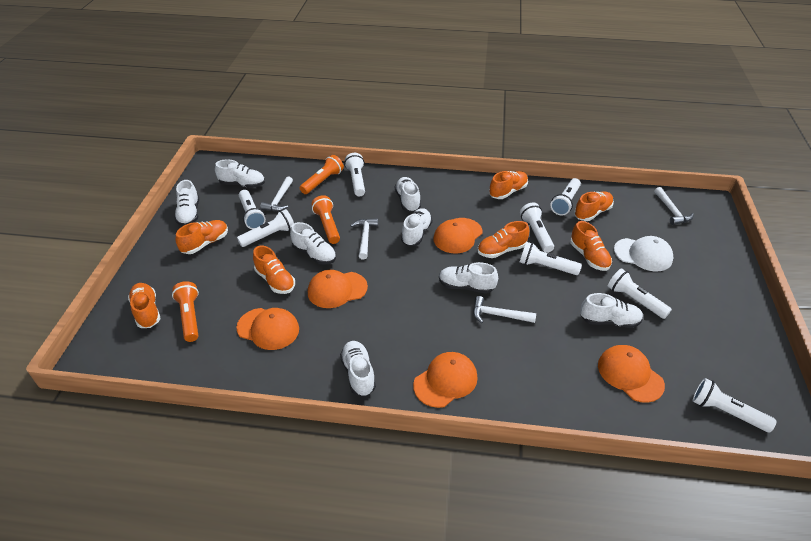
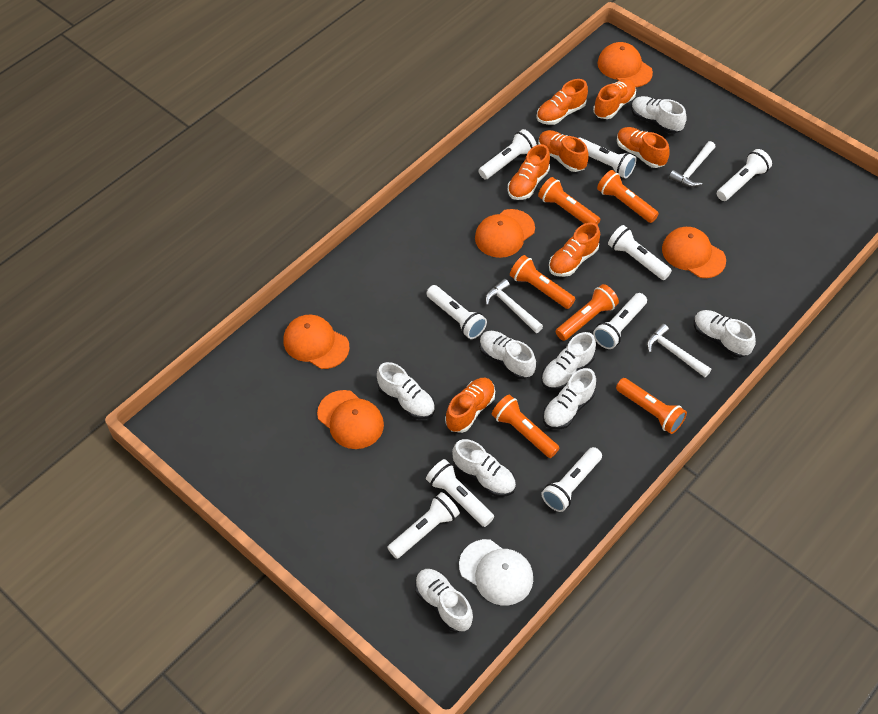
orange flashlight: 3 -> 6
white flashlight: 8 -> 9
white hammer: 4 -> 3

